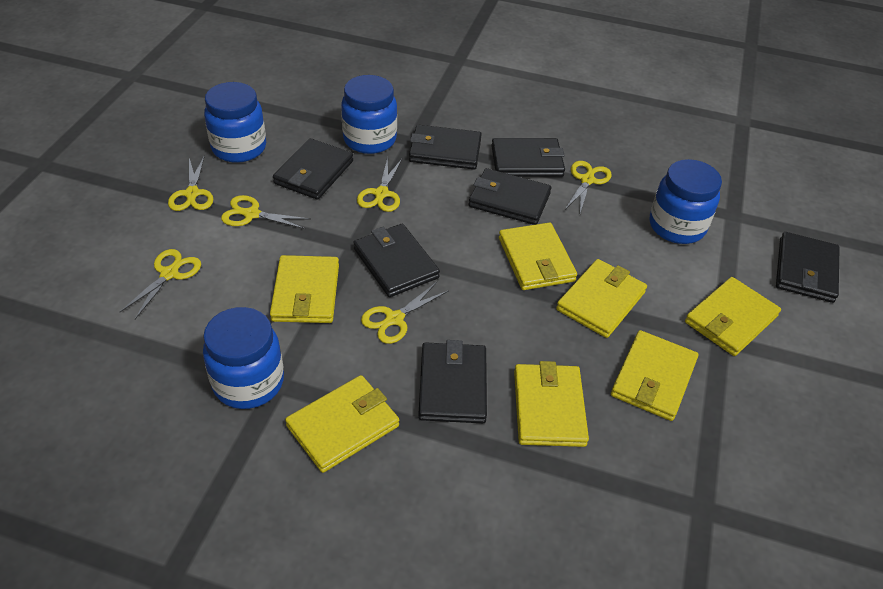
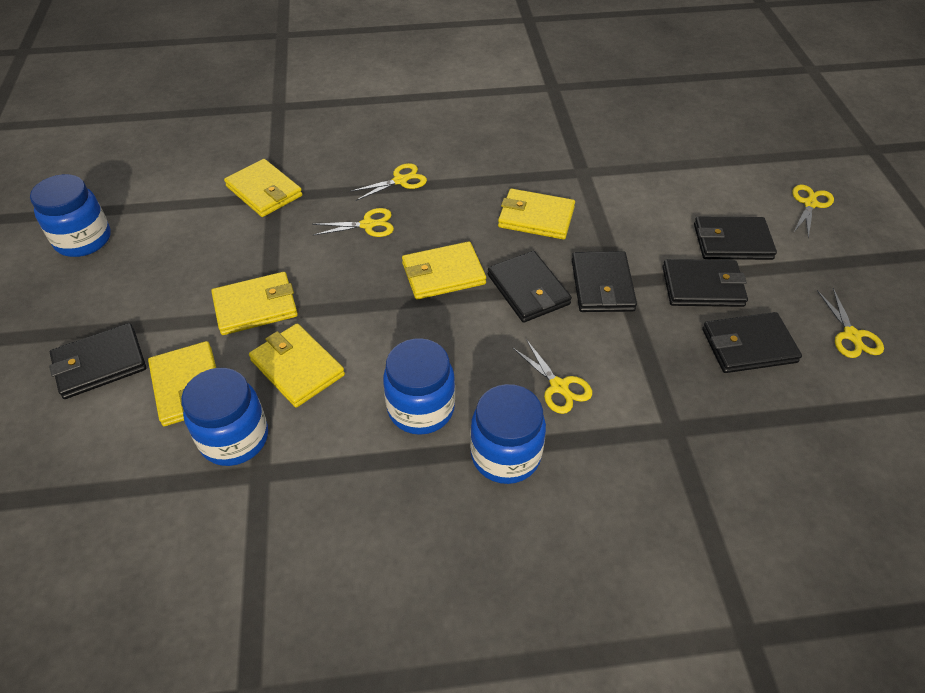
black wallet: 7 -> 6
yellow scissors: 6 -> 5
yellow wallet: 7 -> 6

